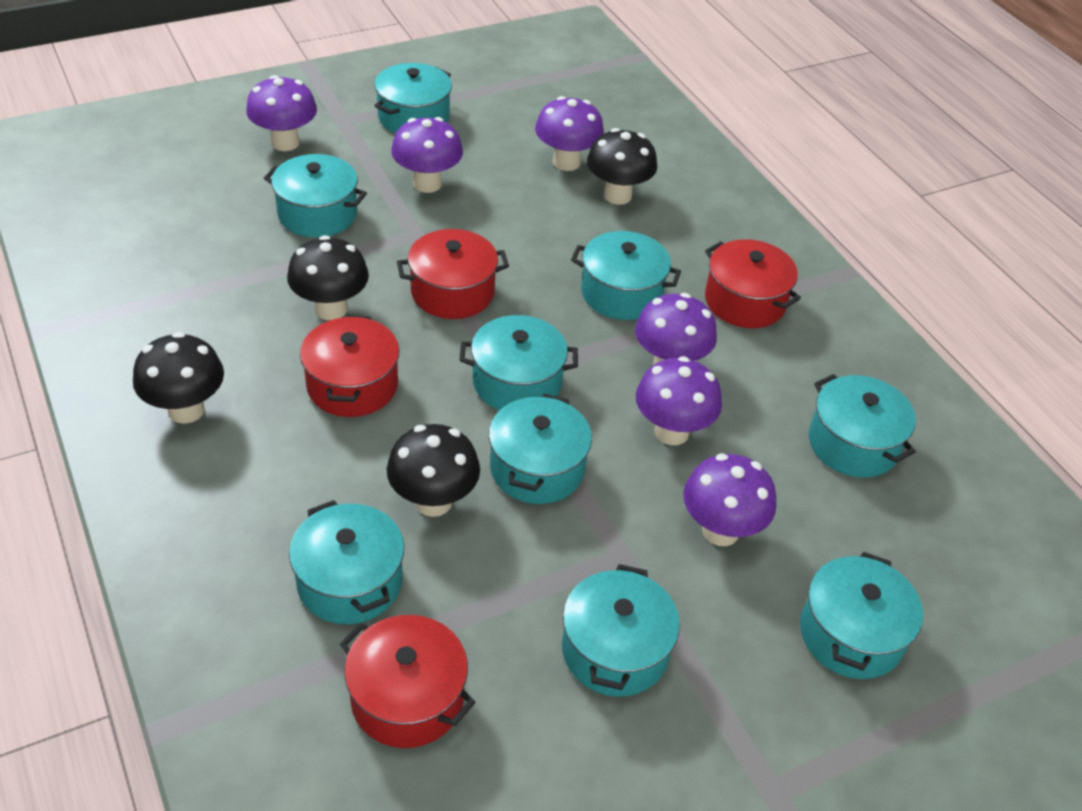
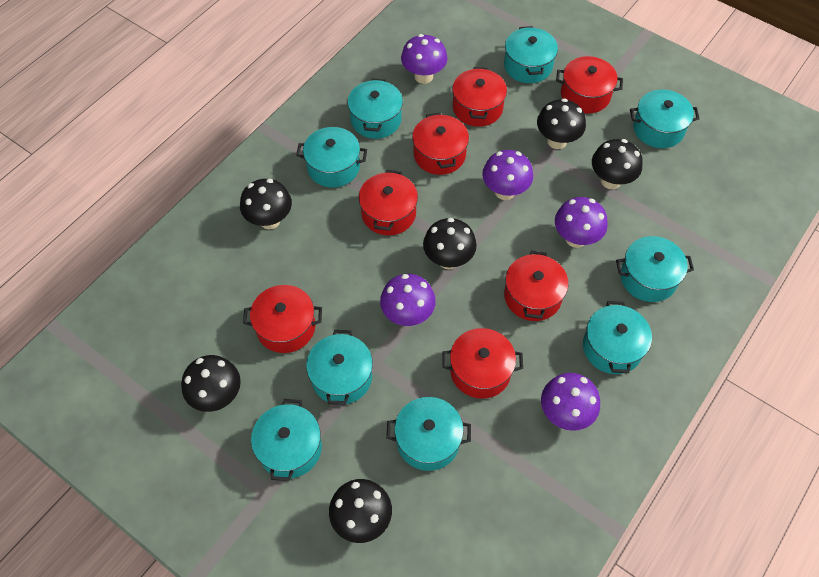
black mushroom: 4 -> 6
purple mushroom: 6 -> 5
red pot: 4 -> 7

